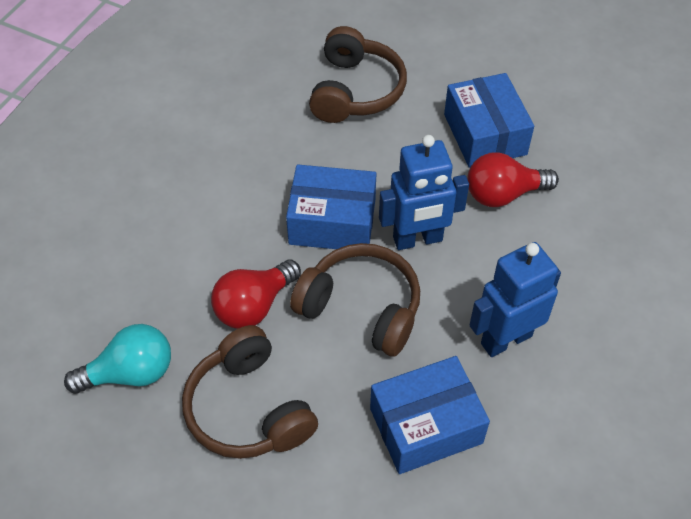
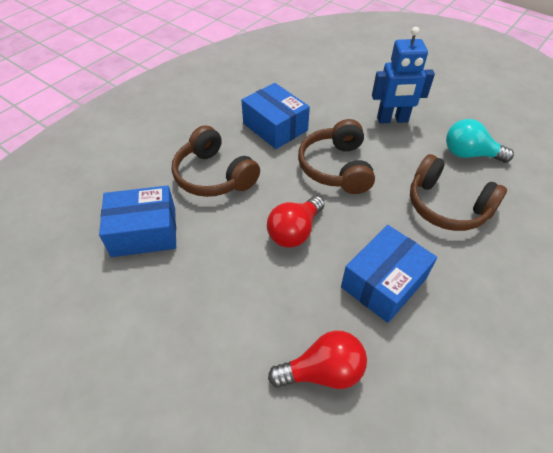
blue robot: 2 -> 1

